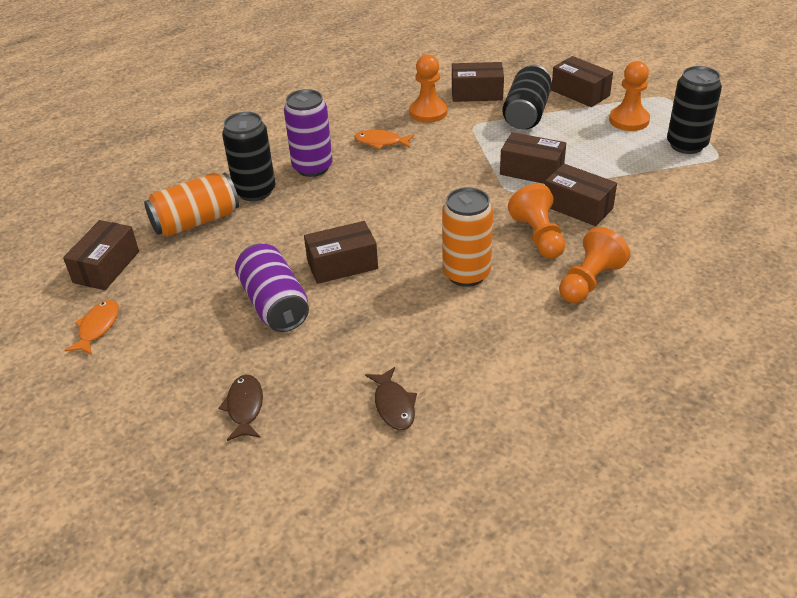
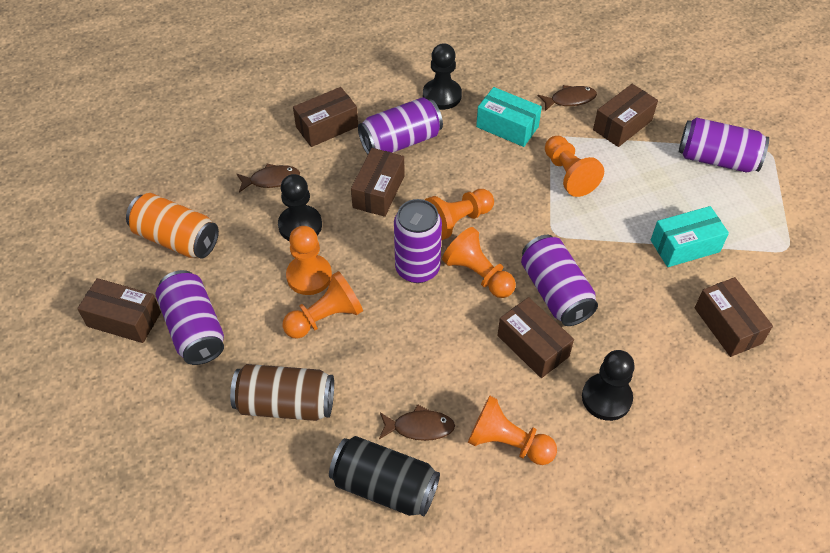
black can: 3 -> 1
black pawn: 0 -> 3
brown can: 0 -> 1
brown fish: 2 -> 3
orange can: 2 -> 1
orange fish: 2 -> 0
orange pawn: 4 -> 6
purple can: 2 -> 5
turquoise box: 0 -> 2

